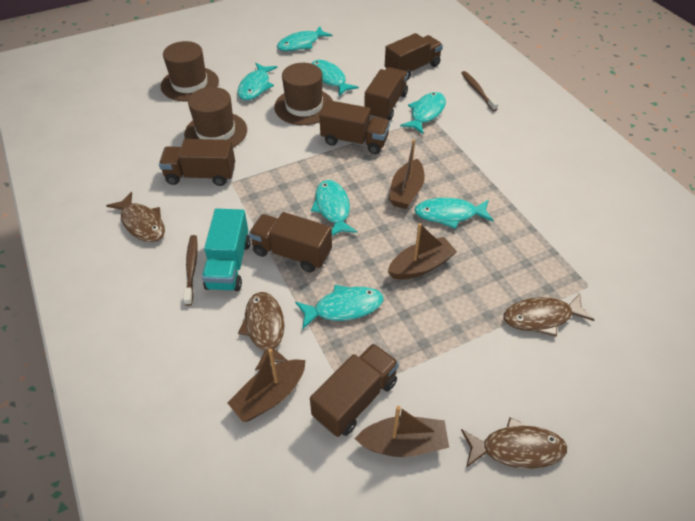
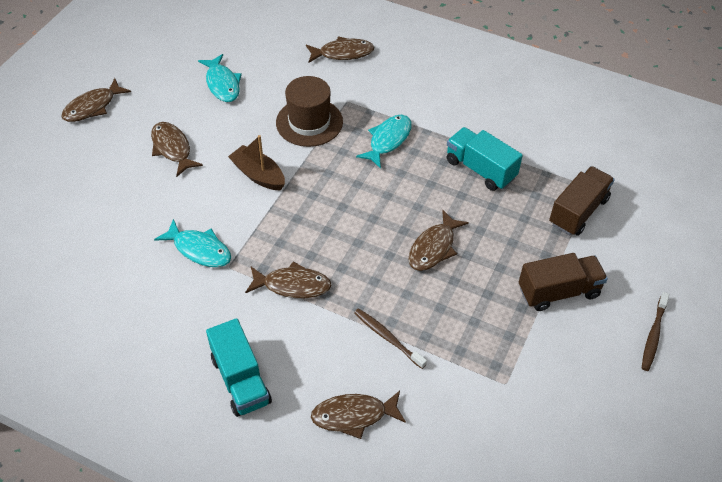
brown boat: 4 -> 1
brown fish: 4 -> 6
brown hat: 3 -> 1
brown truck: 6 -> 2
turquoise fish: 7 -> 3
turquoise truck: 1 -> 2

